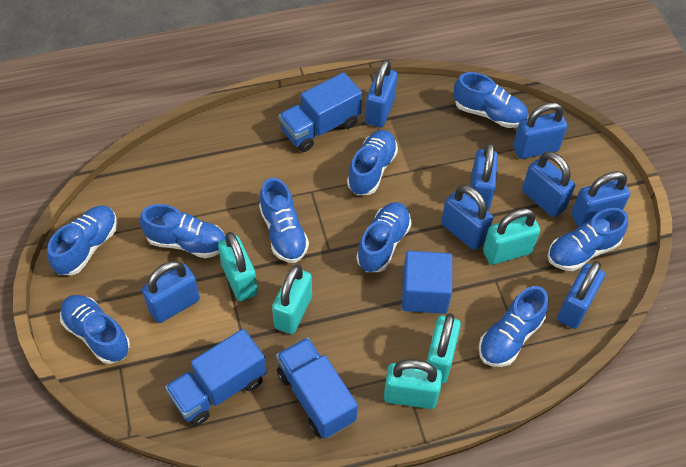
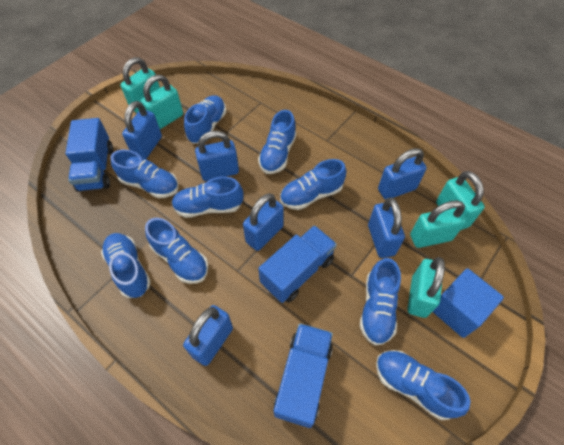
blue padlock: 8 -> 6

